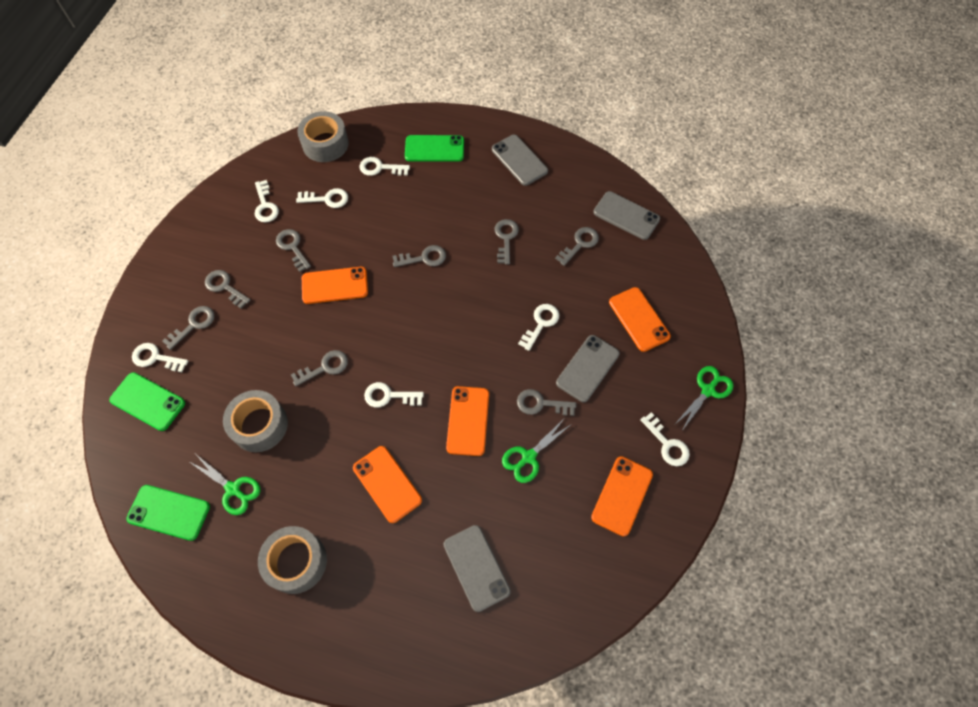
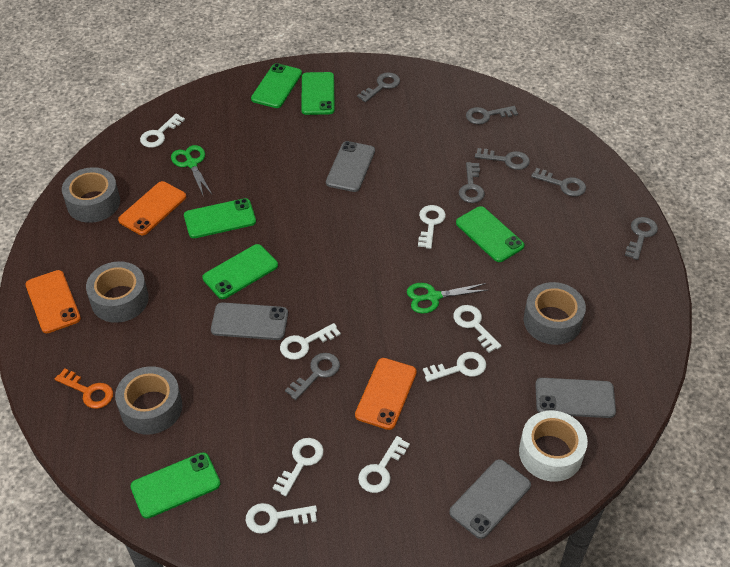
green phone: 3 -> 6
green scissors: 3 -> 2
grey key: 8 -> 7
grey tape: 3 -> 4
orange key: 0 -> 1
orange phone: 5 -> 3
white key: 7 -> 8
white tape: 0 -> 1

